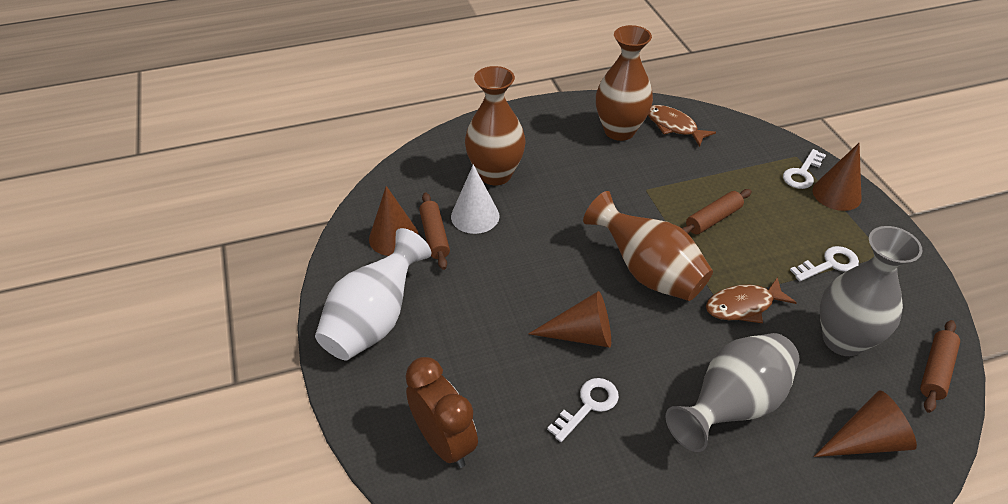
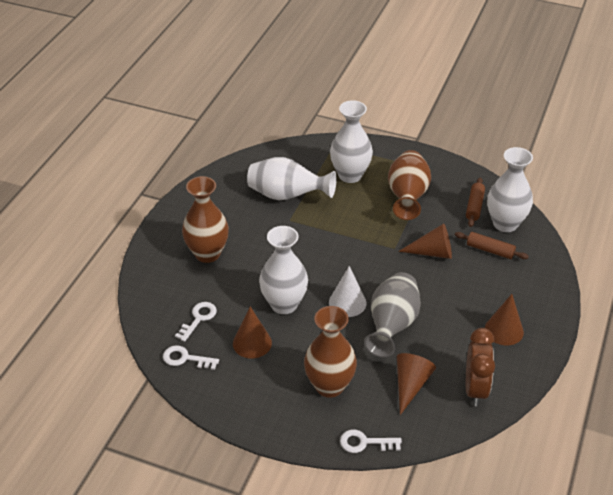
brown fish: 2 -> 0
brown rolling pin: 3 -> 2
grey vase: 2 -> 1
white vase: 1 -> 4

